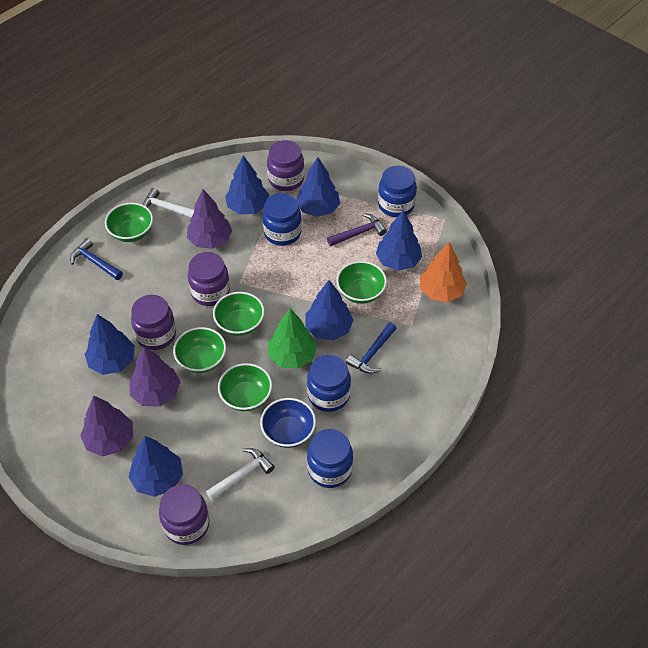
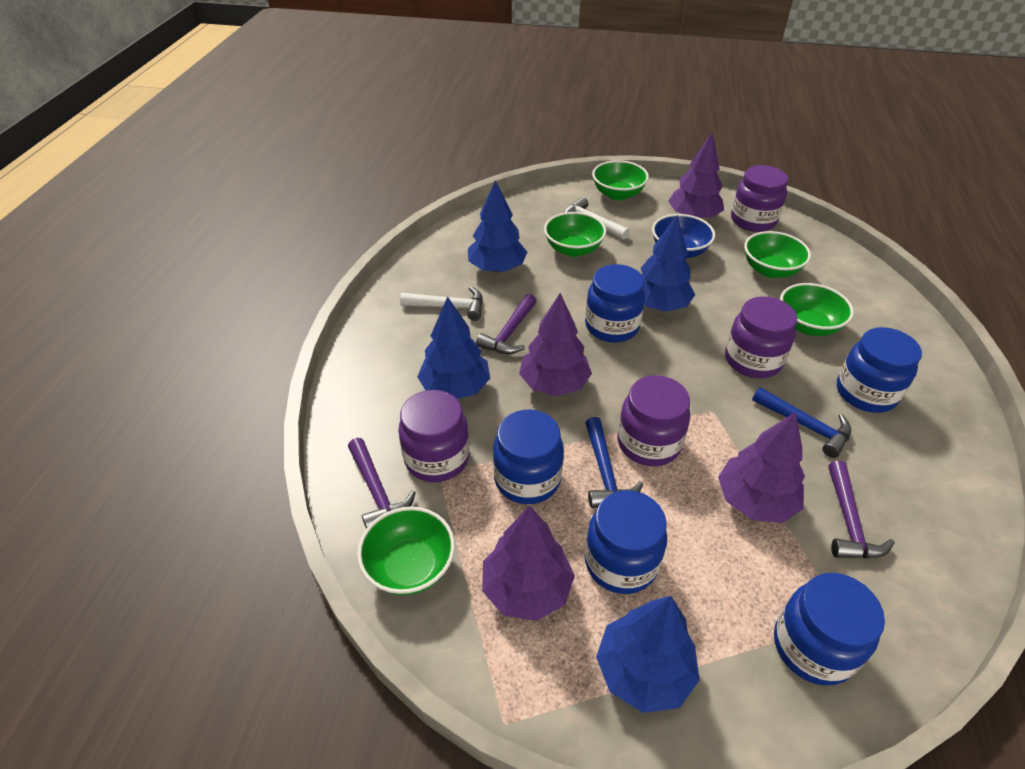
blue jar: 4 -> 5
blue tree: 6 -> 4
green tree: 1 -> 0
orange tree: 1 -> 0
purple hammer: 1 -> 3
purple tree: 3 -> 4

